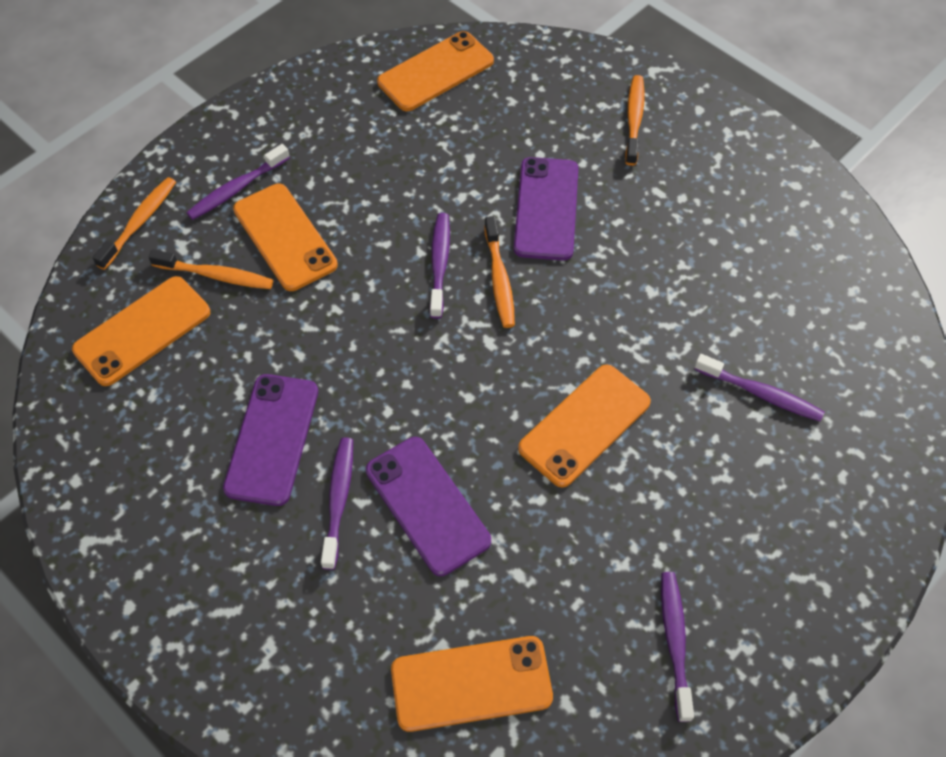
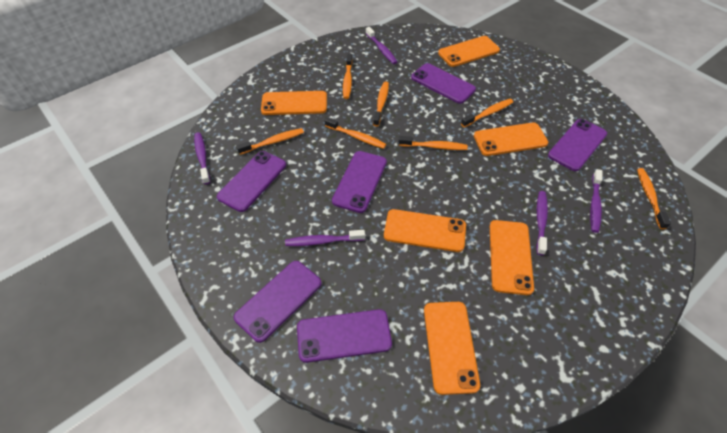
orange phone: 5 -> 6
orange toothbrush: 4 -> 7
purple phone: 3 -> 6

